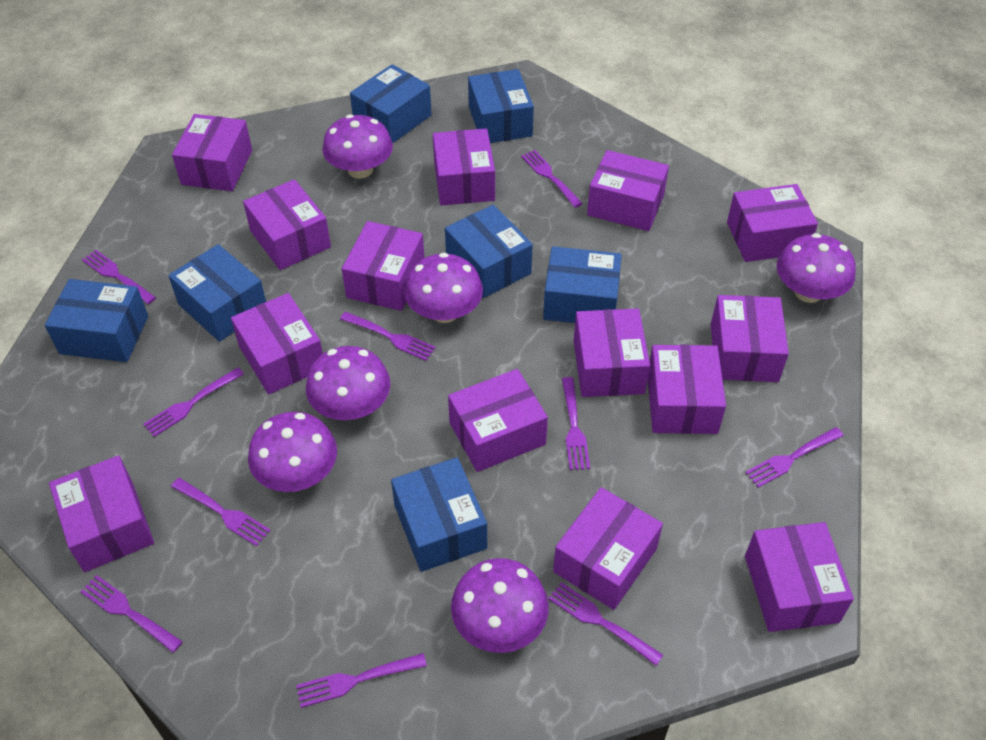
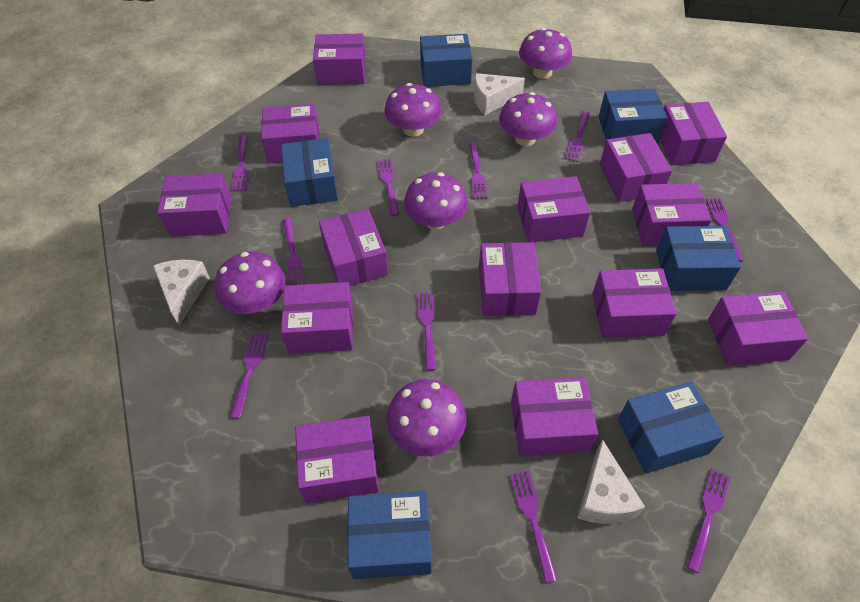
blue box: 7 -> 6
white cheese: 0 -> 3

